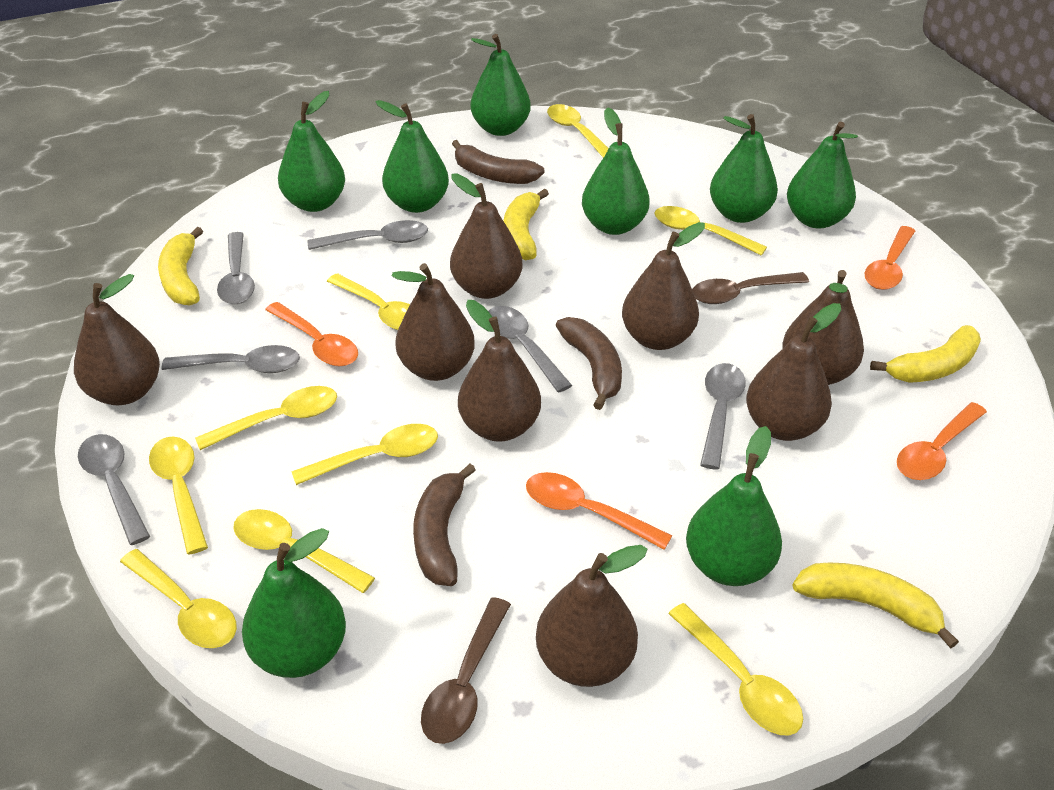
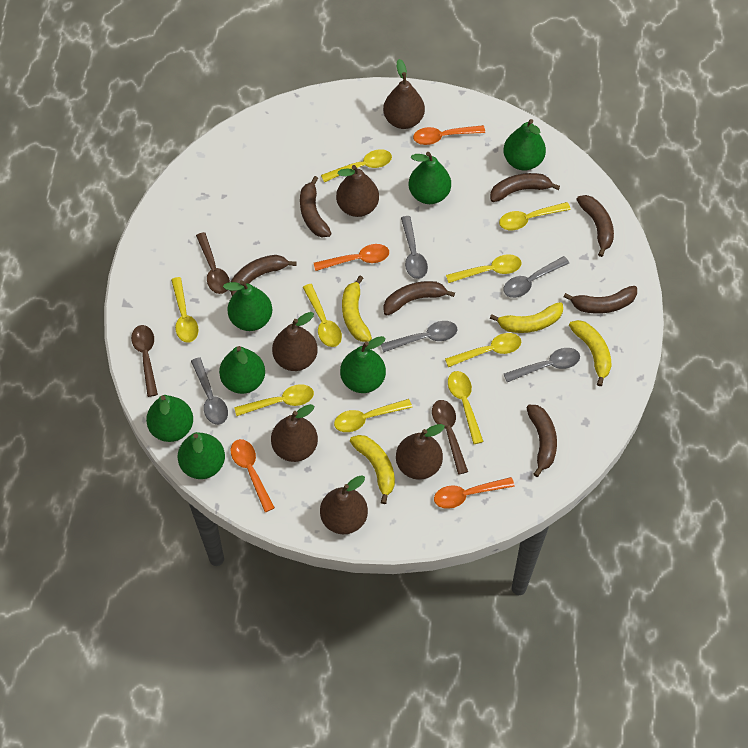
brown banana: 3 -> 7
brown pear: 8 -> 6
brown spoon: 2 -> 3
green pear: 8 -> 7
grey spoon: 6 -> 5

